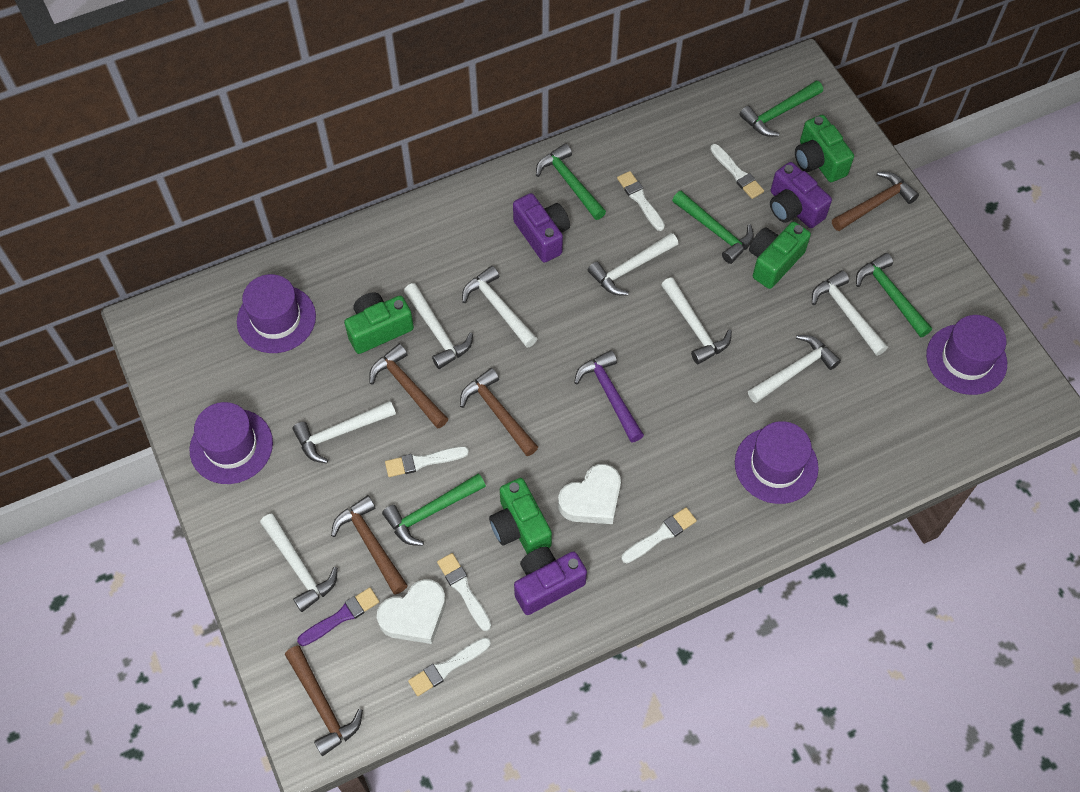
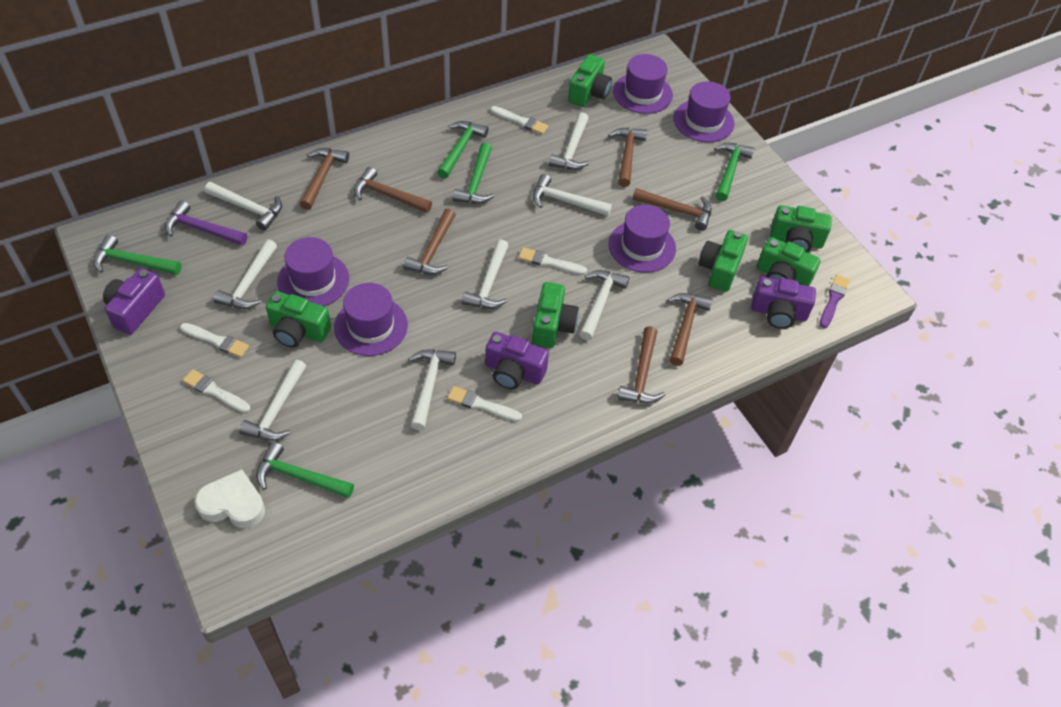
brown hammer: 5 -> 7
green camera: 4 -> 6
purple hat: 4 -> 5
white brush: 6 -> 5
white heart: 2 -> 1

